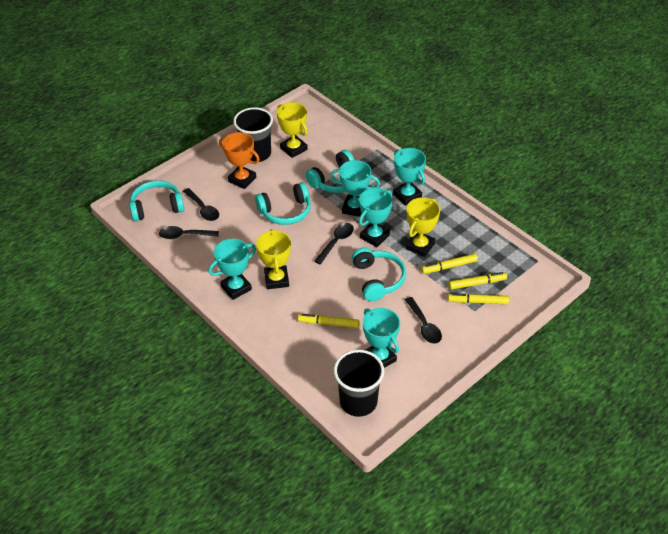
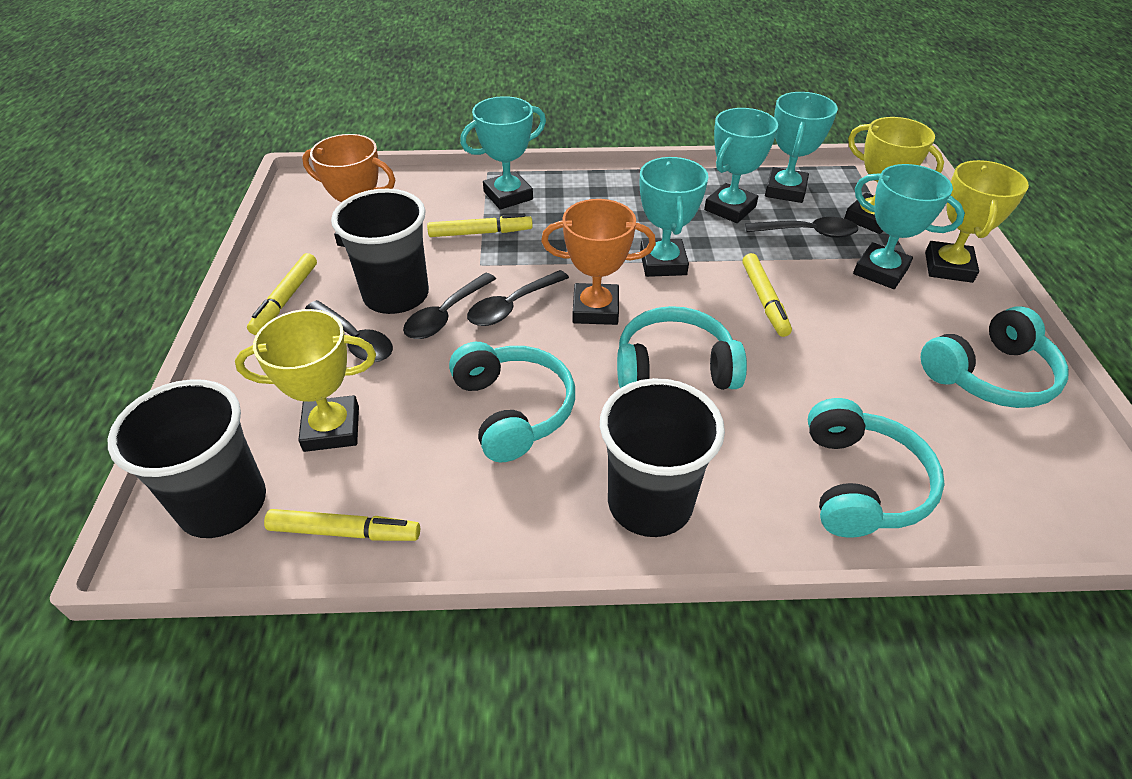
black cup: 2 -> 3
orange trophy: 1 -> 2

